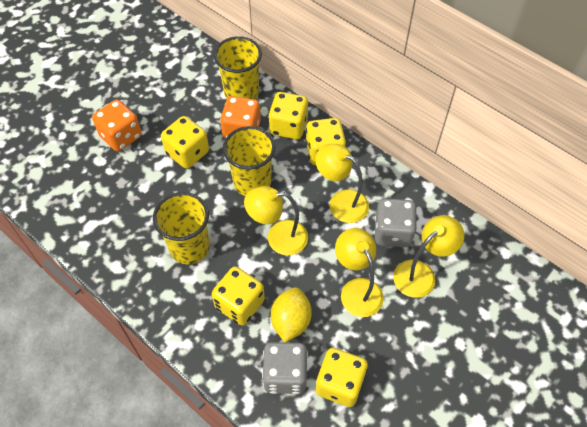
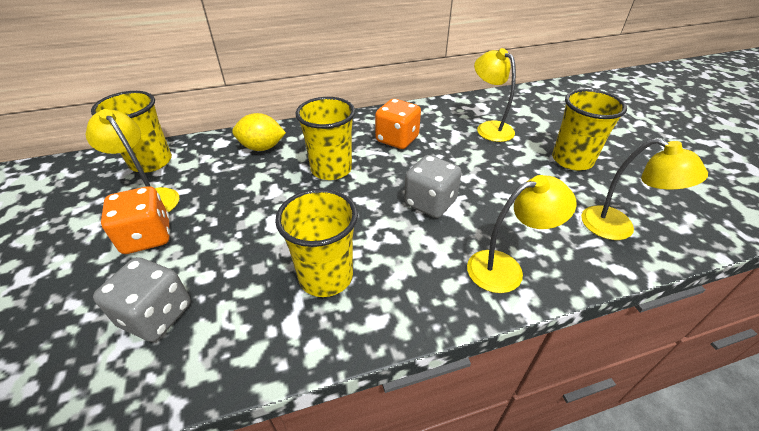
yellow cup: 3 -> 4
yellow dice: 5 -> 0

